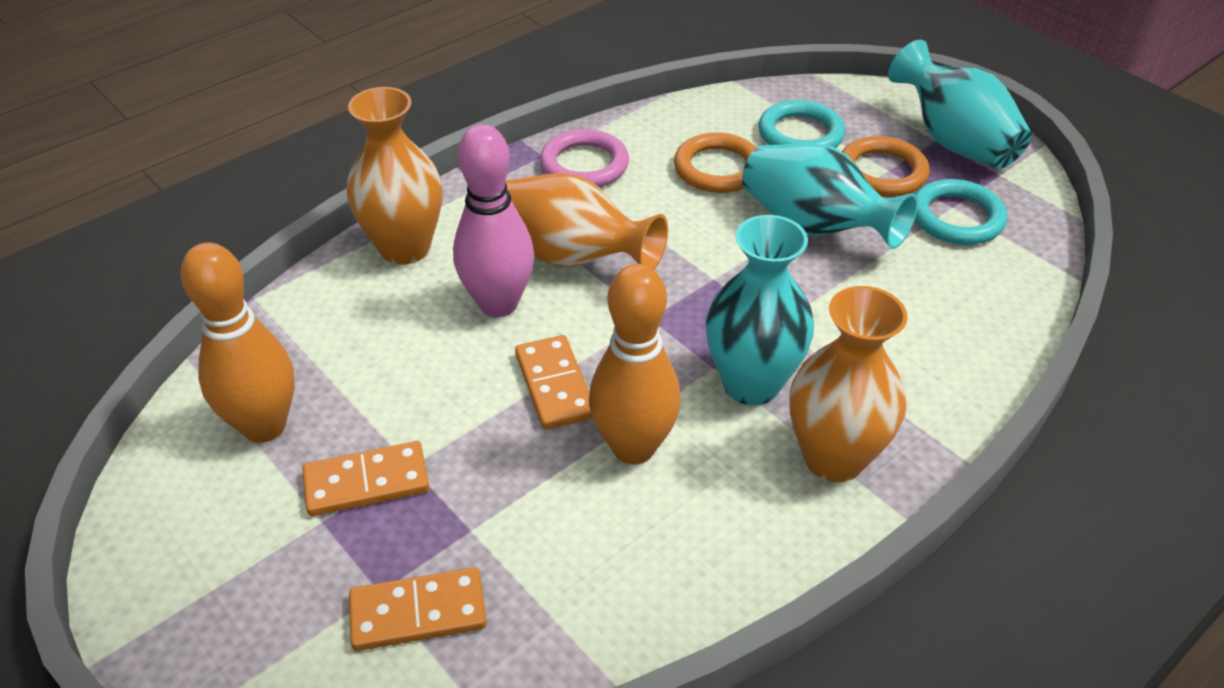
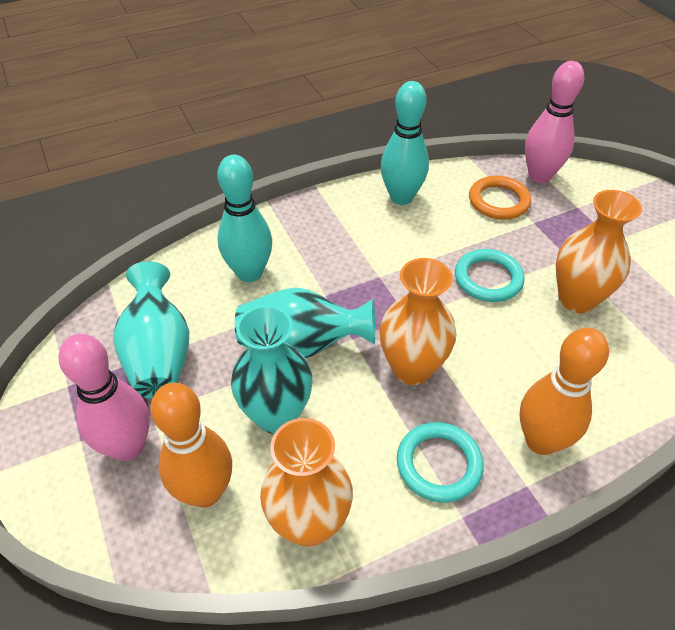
orange domino: 3 -> 0
orange ring: 2 -> 1
pink bowling pin: 1 -> 2
pink ring: 1 -> 0
turquoise bowling pin: 0 -> 2

